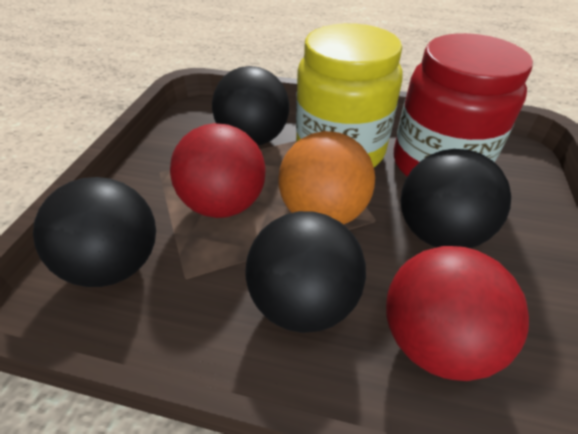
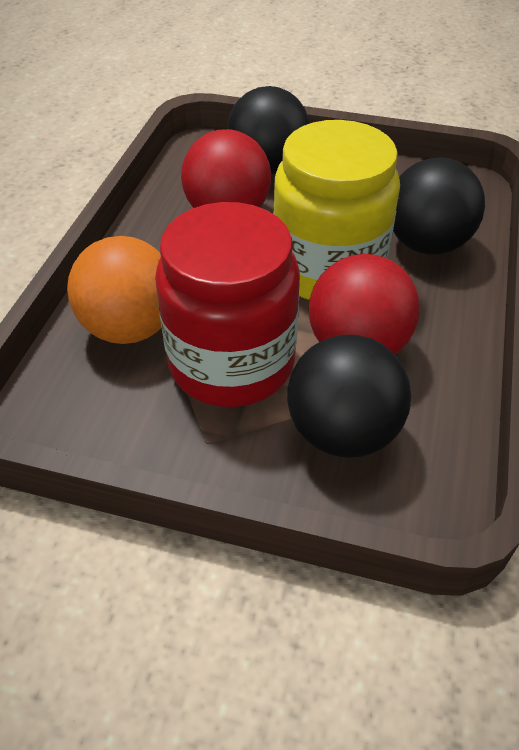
black ball: 4 -> 3

